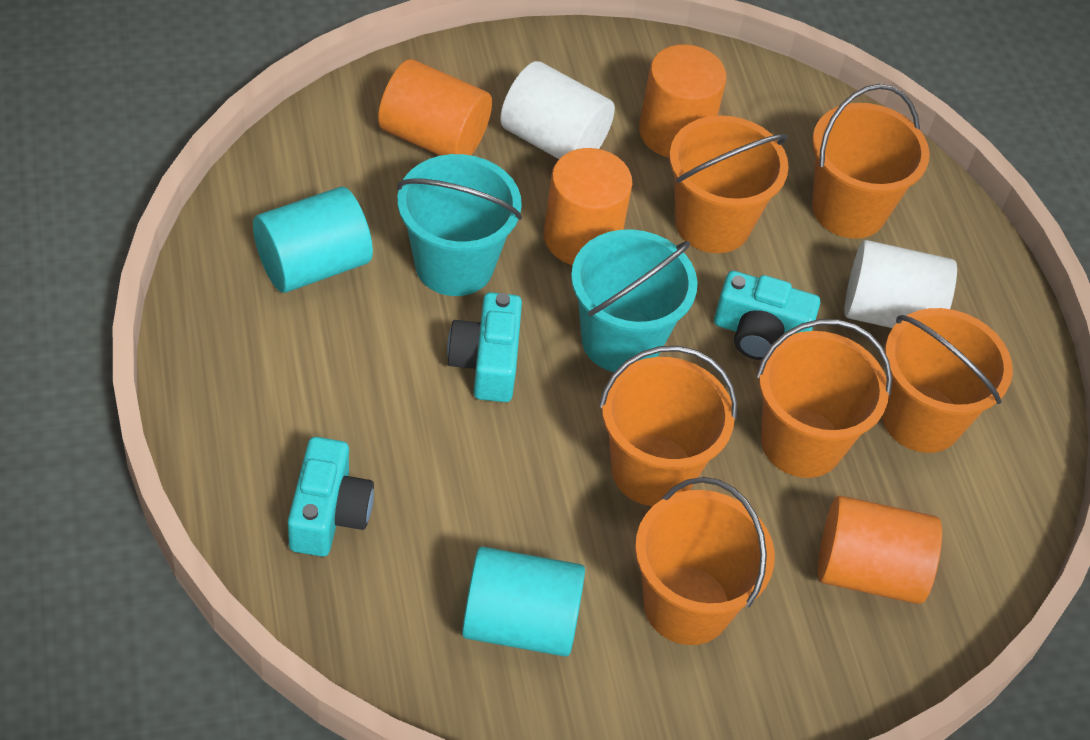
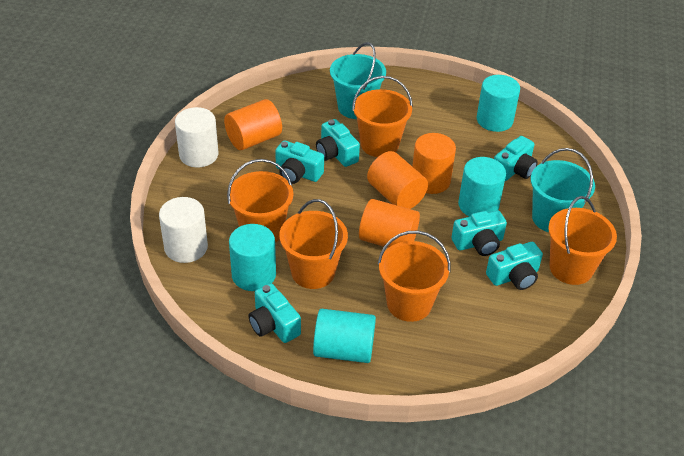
orange bucket: 6 -> 5
turquoise camera: 3 -> 6
turquoise cylinder: 2 -> 4

